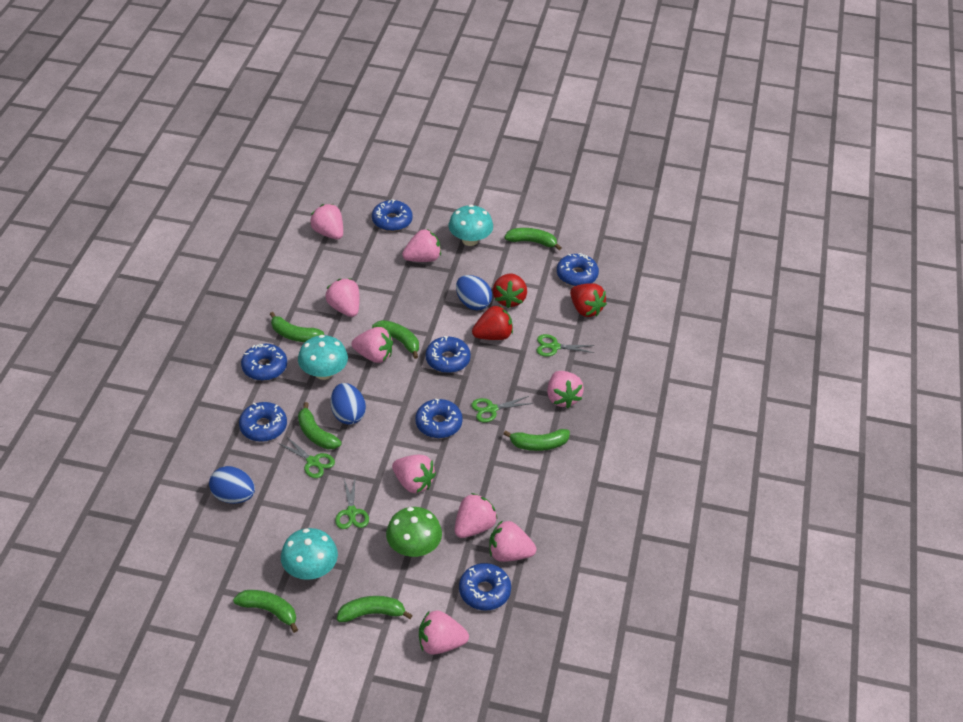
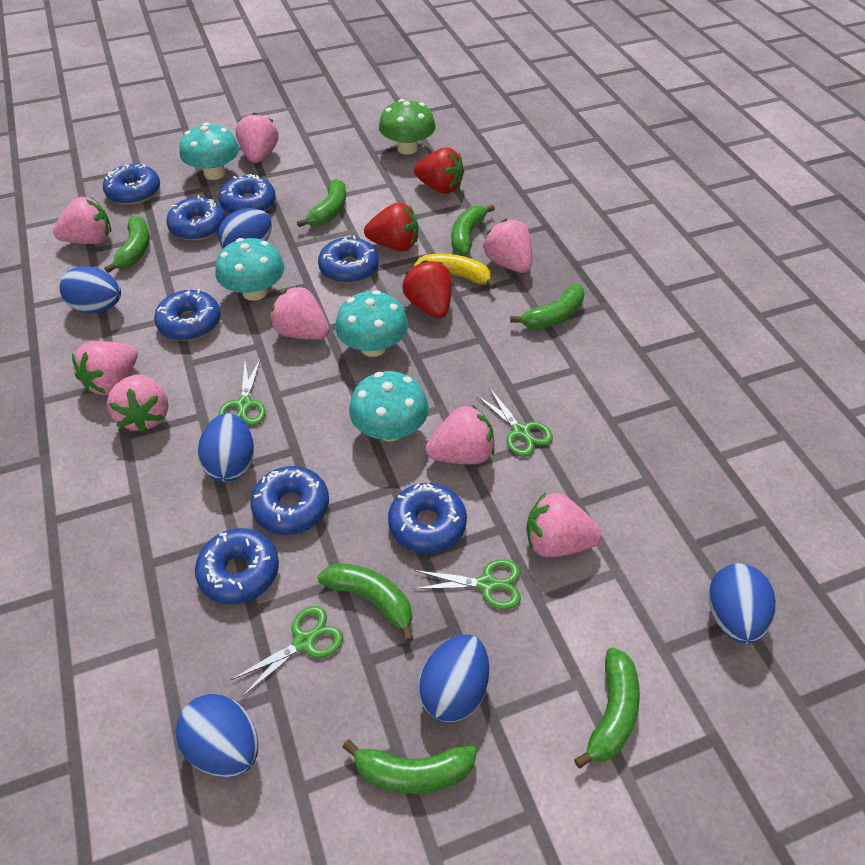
blue donut: 7 -> 8
blue egg: 3 -> 6
pink strawberry: 9 -> 8
turquoise mushroom: 3 -> 4
yellow banana: 0 -> 1

